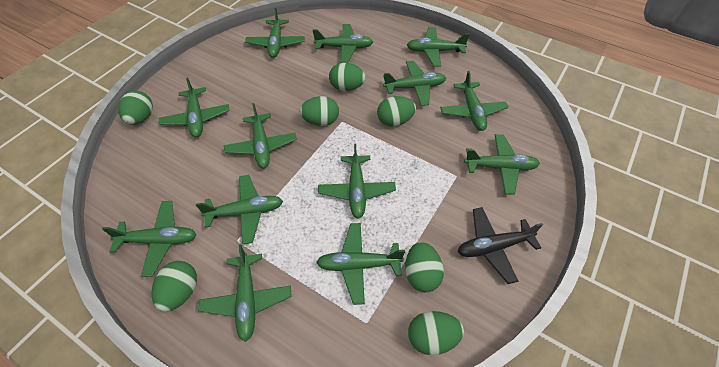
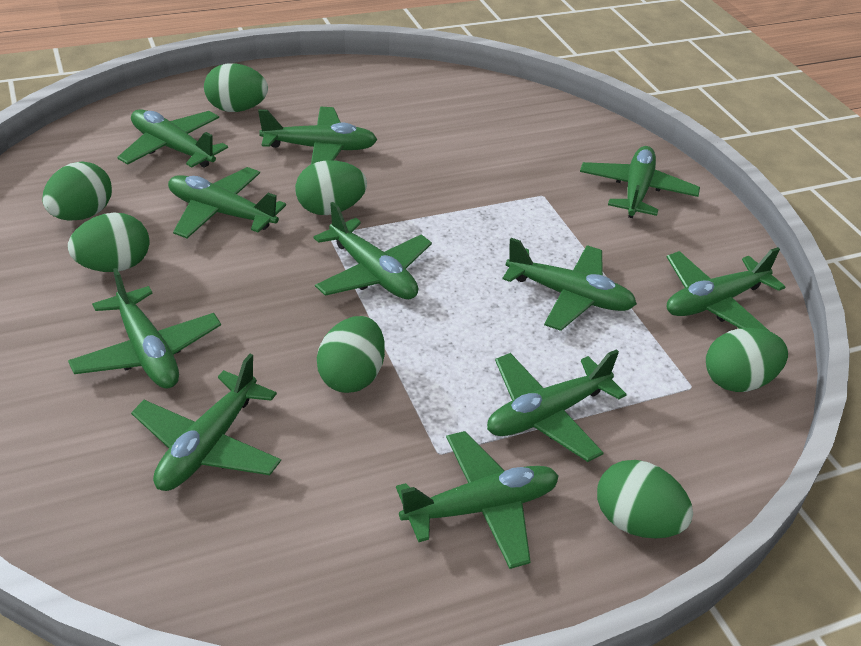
black plane: 1 -> 0
green plane: 13 -> 11

